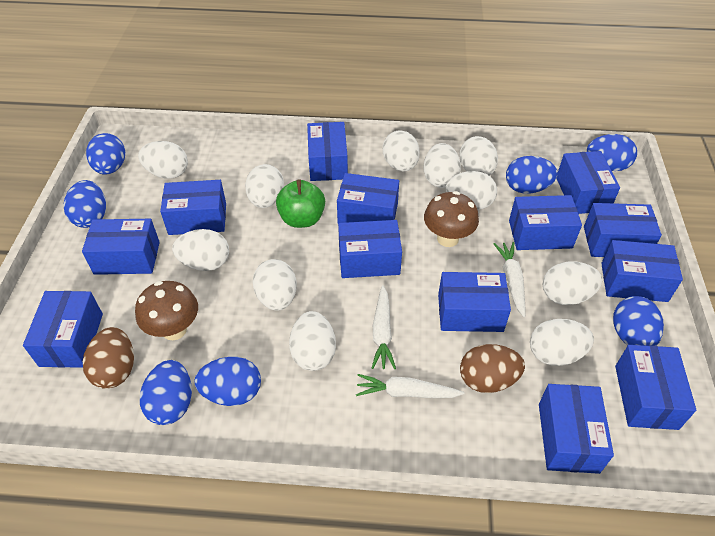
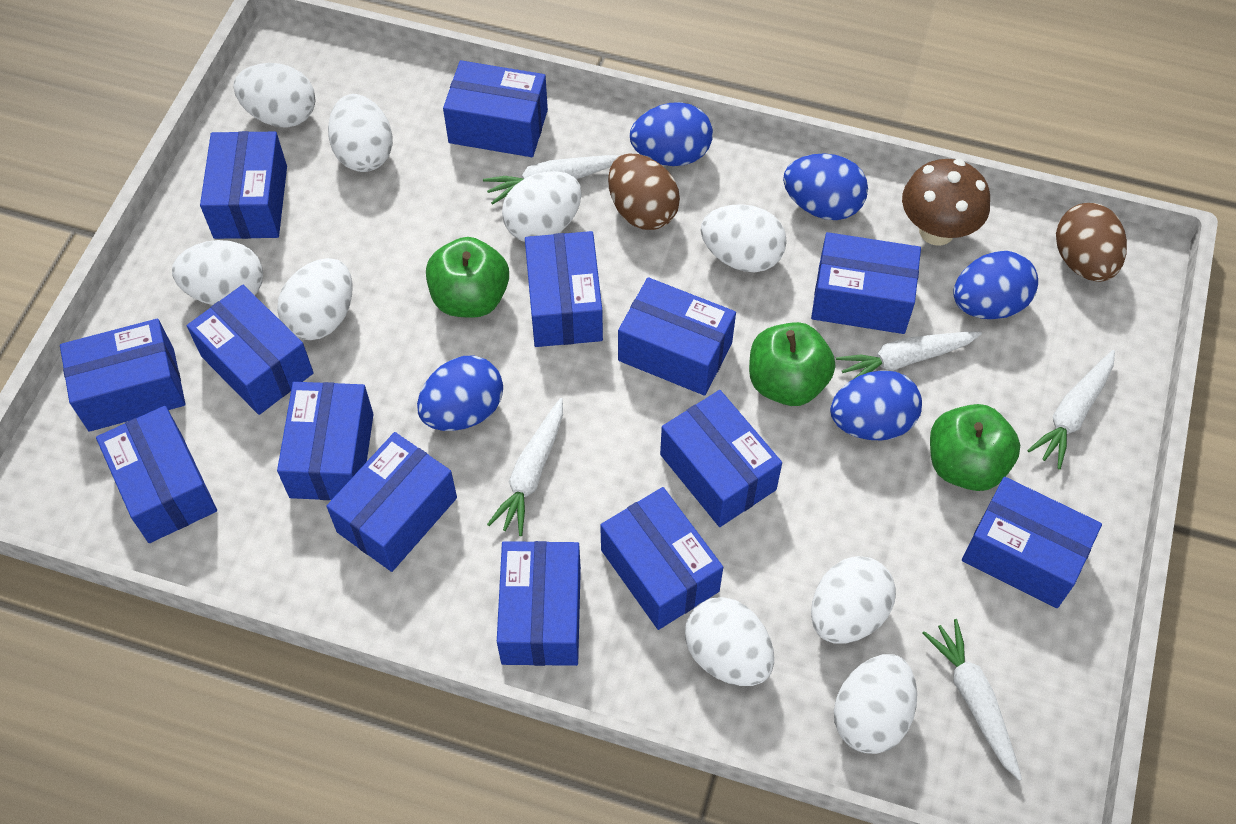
blue box: 13 -> 14
blue egg: 7 -> 5
brown mushroom: 2 -> 1
green apple: 1 -> 3
white carrot: 3 -> 5
white egg: 11 -> 9

